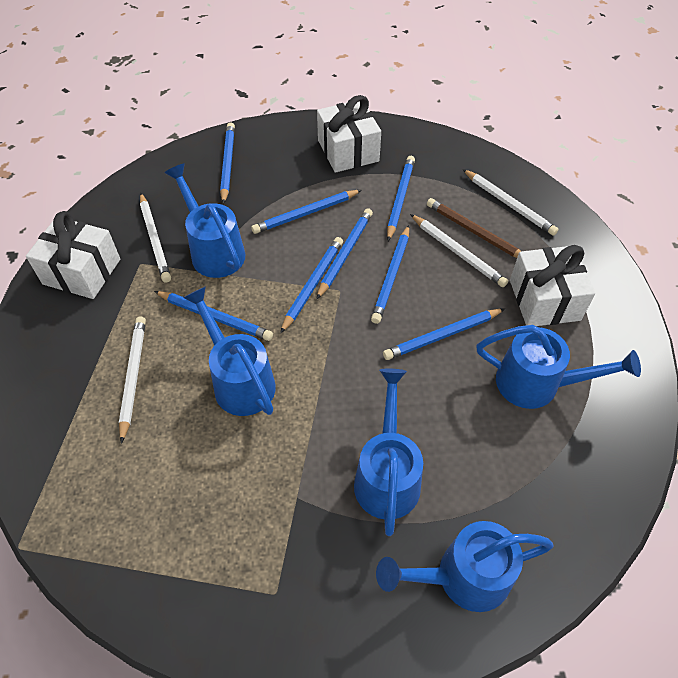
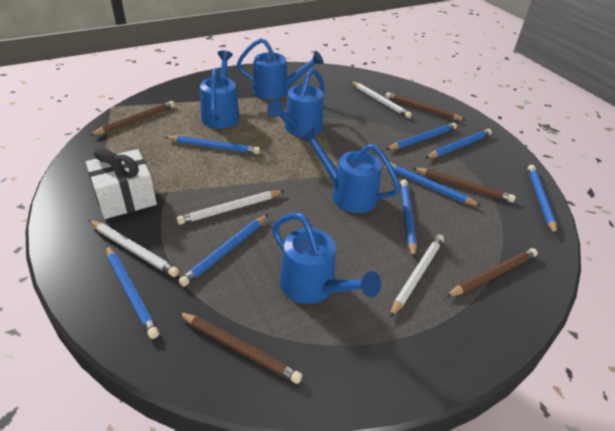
brown pencil: 1 -> 5
white gift: 3 -> 1

